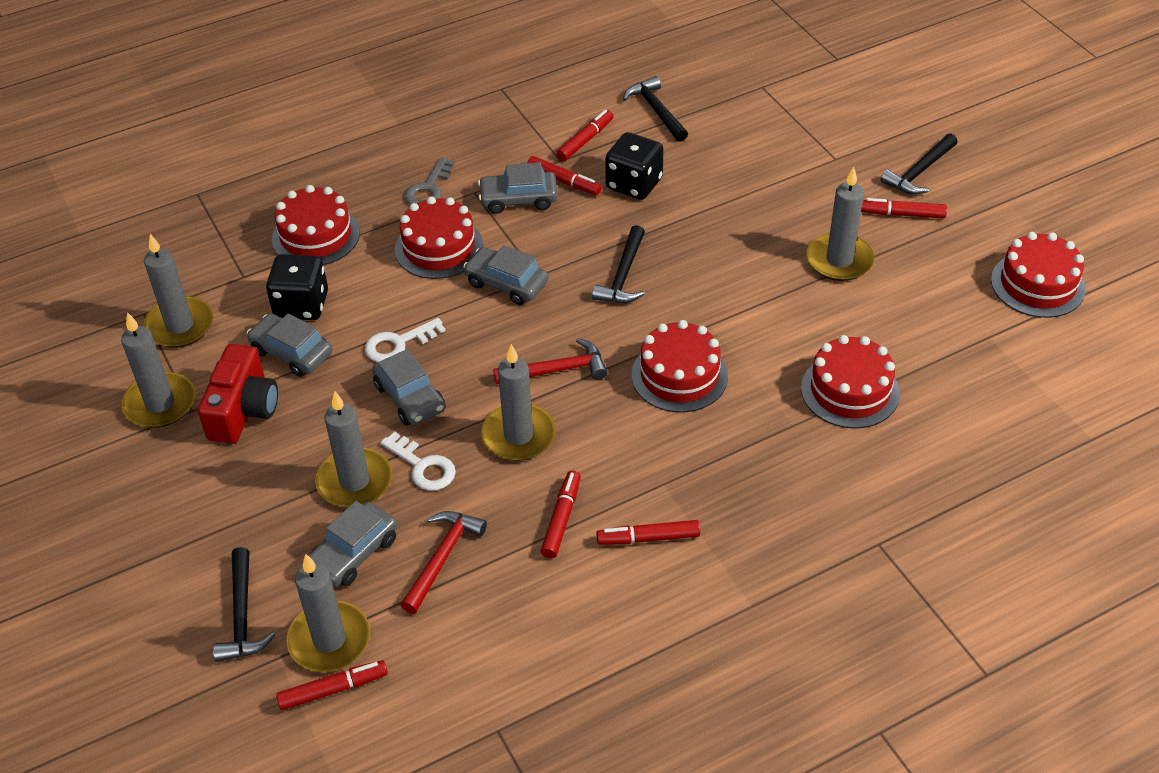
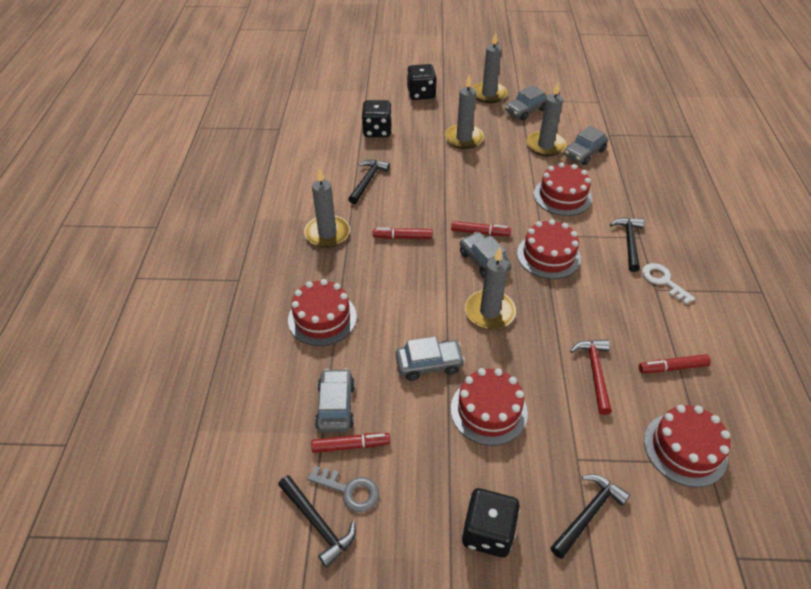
black dice: 2 -> 3
grey candle: 6 -> 5
red camera: 1 -> 0
red hammer: 2 -> 1
red marker: 6 -> 4
white key: 2 -> 1

